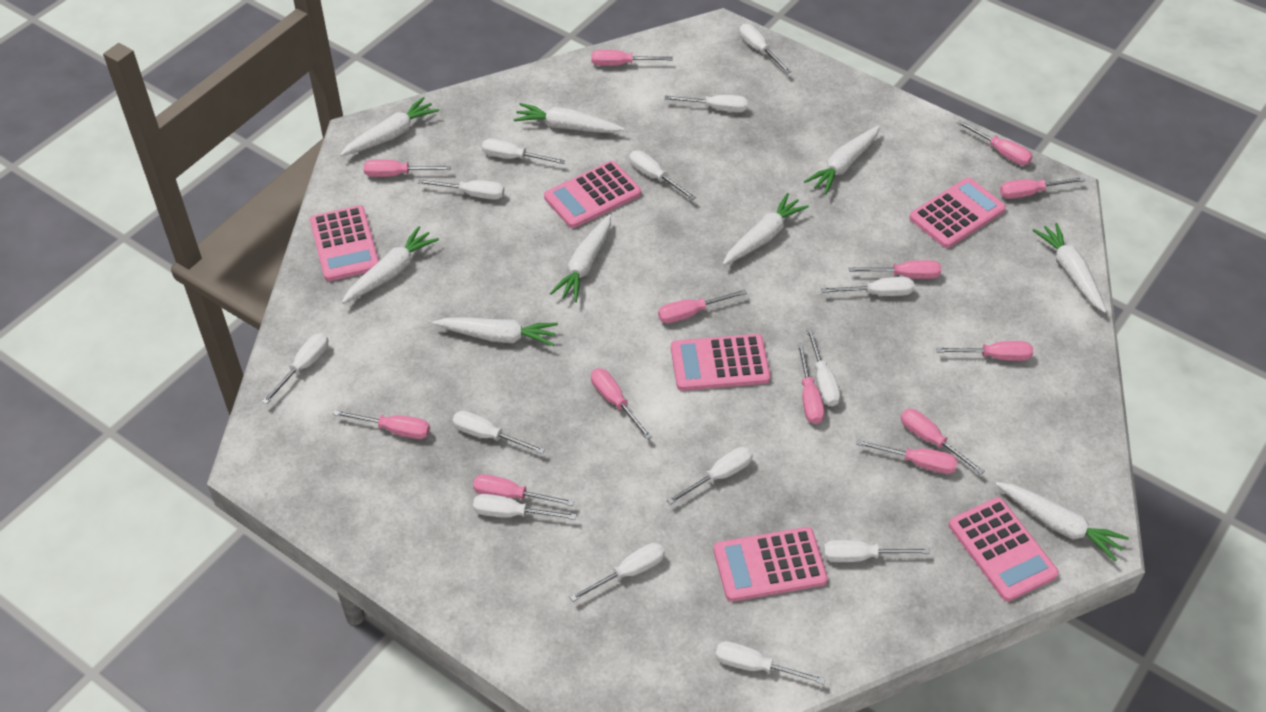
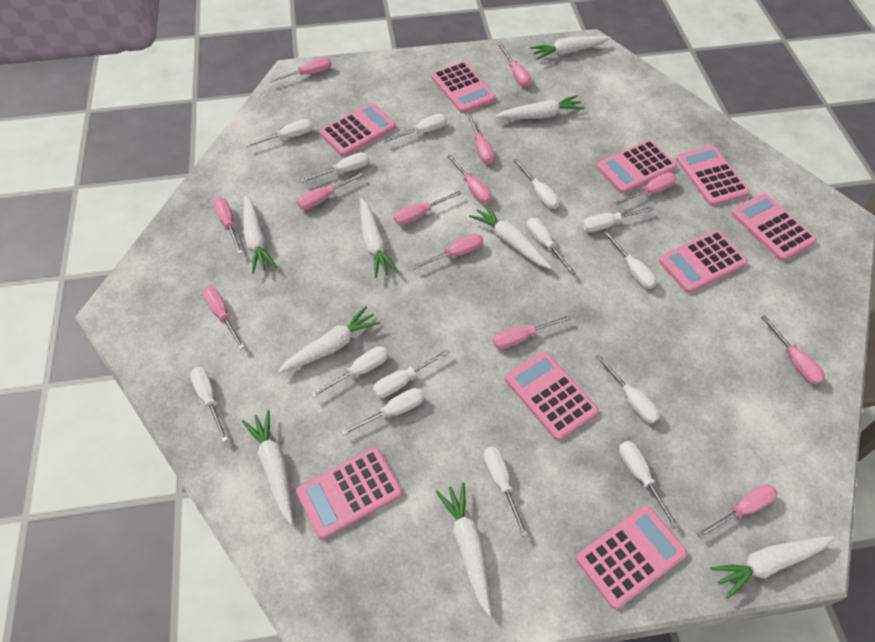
pink calculator: 6 -> 9

